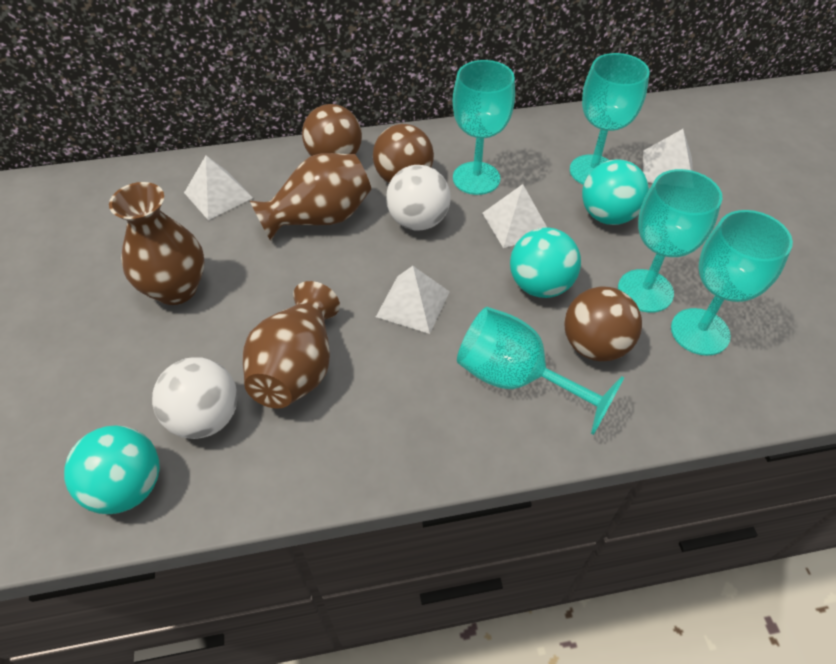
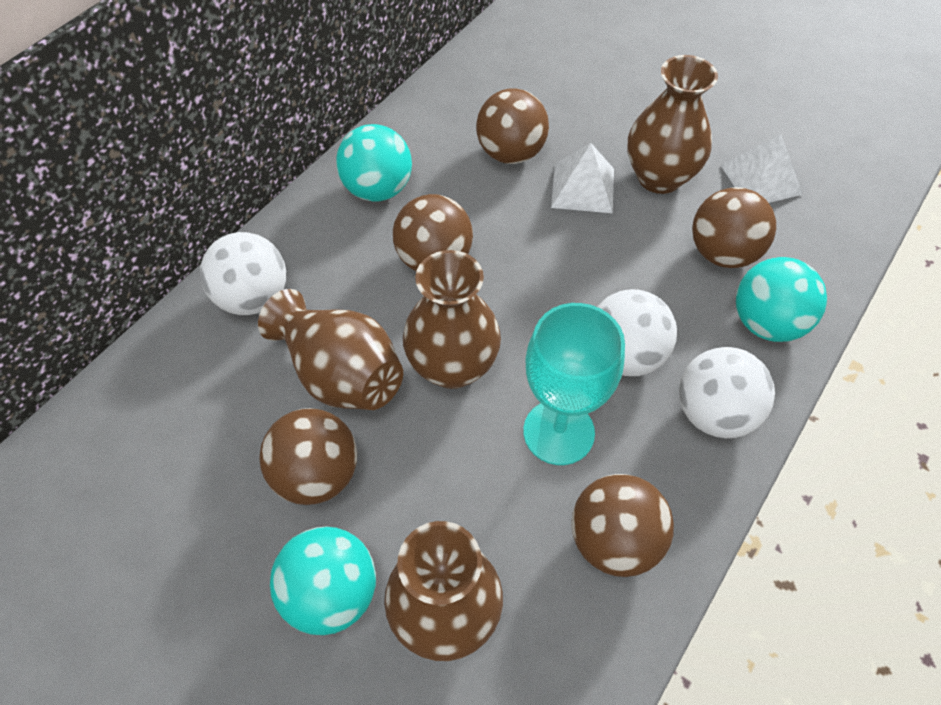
brown ball: 3 -> 5
brown vase: 3 -> 4
turquoise goblet: 5 -> 1
white ball: 2 -> 3
white pyramid: 4 -> 2

